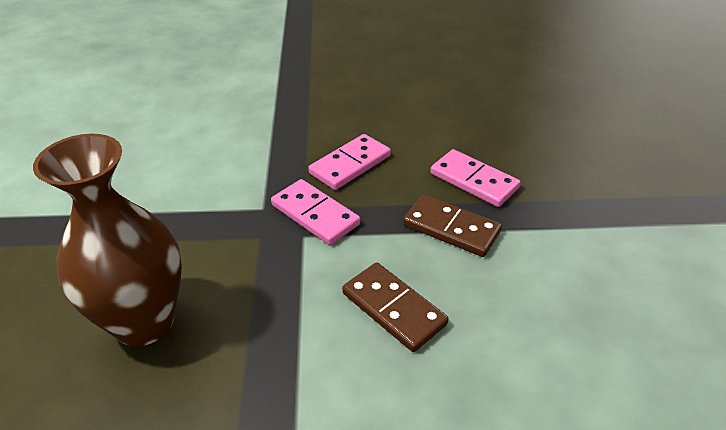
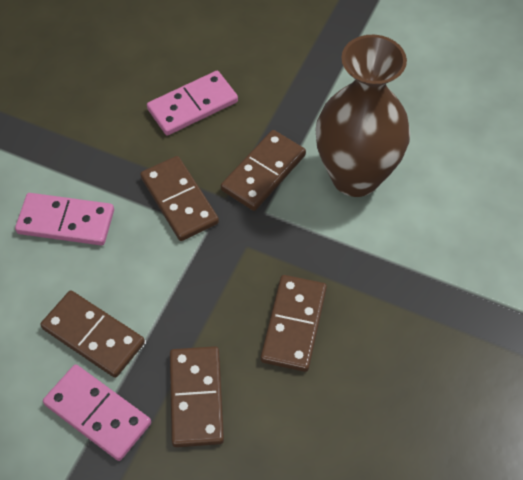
brown domino: 2 -> 5

